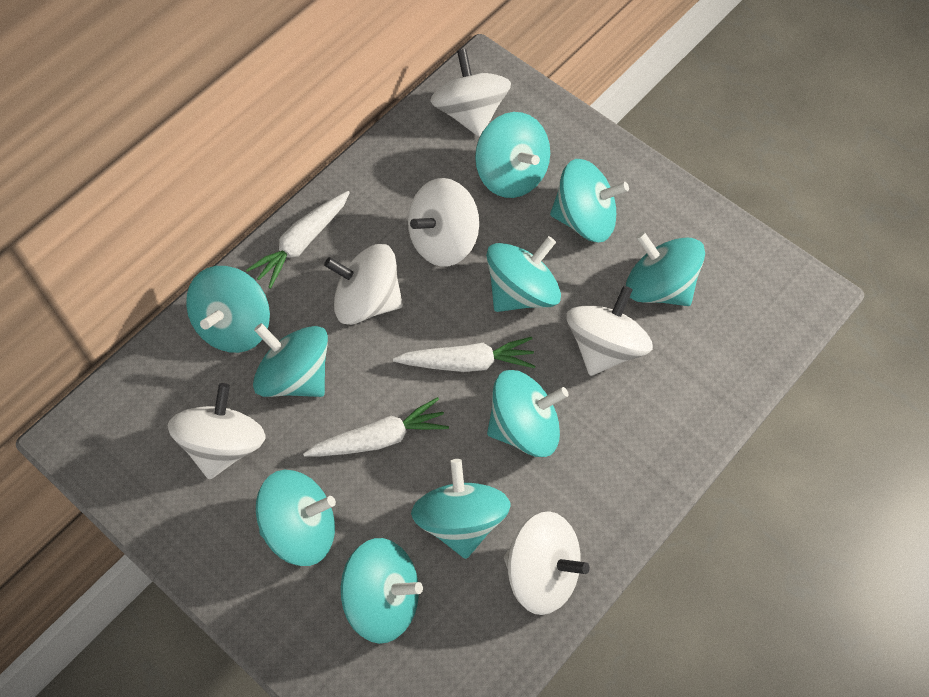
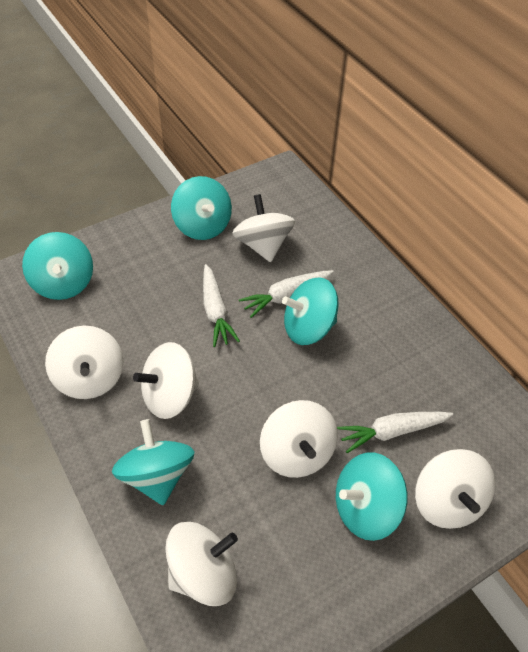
turquoise spinning top: 10 -> 5

